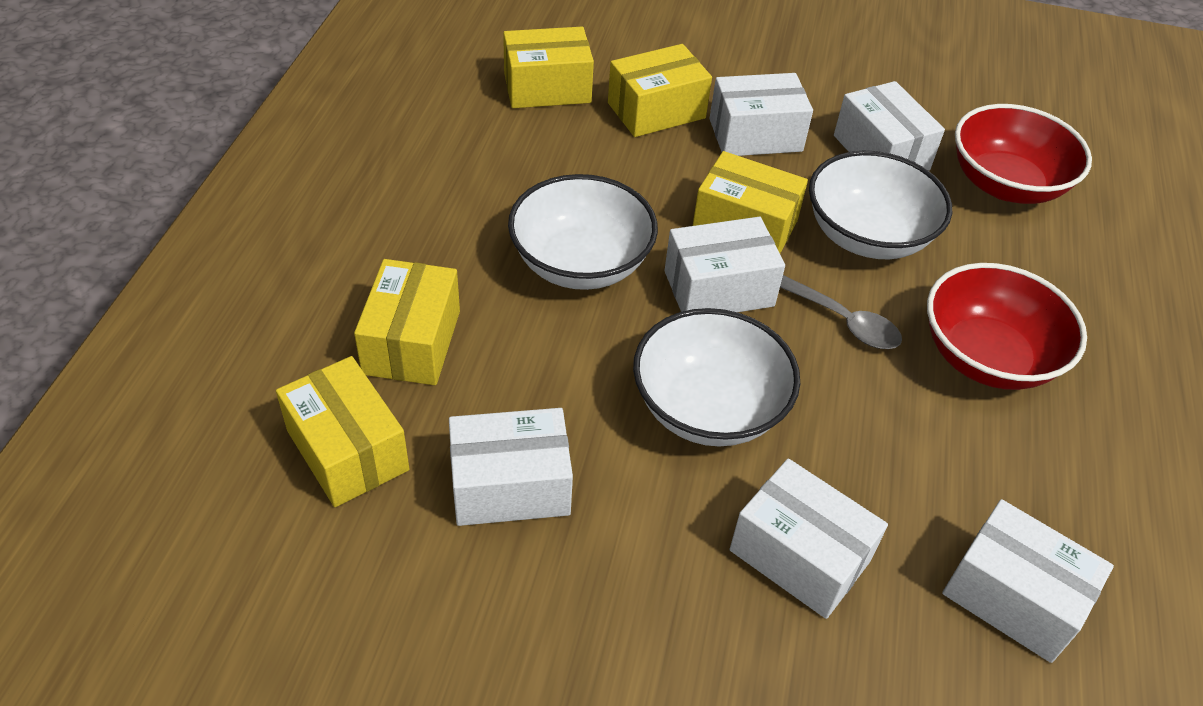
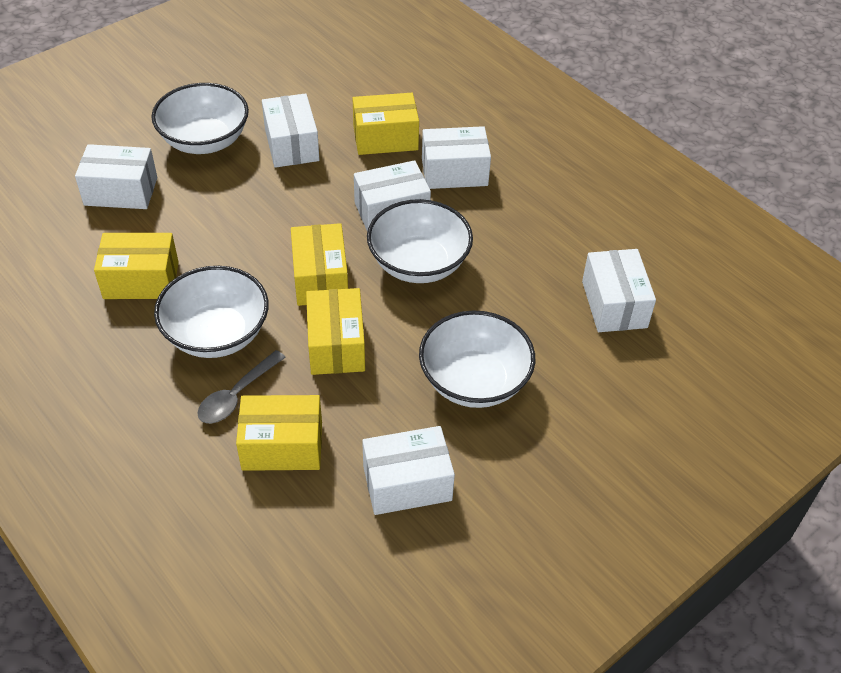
red bowl: 2 -> 0
white bowl: 3 -> 4

